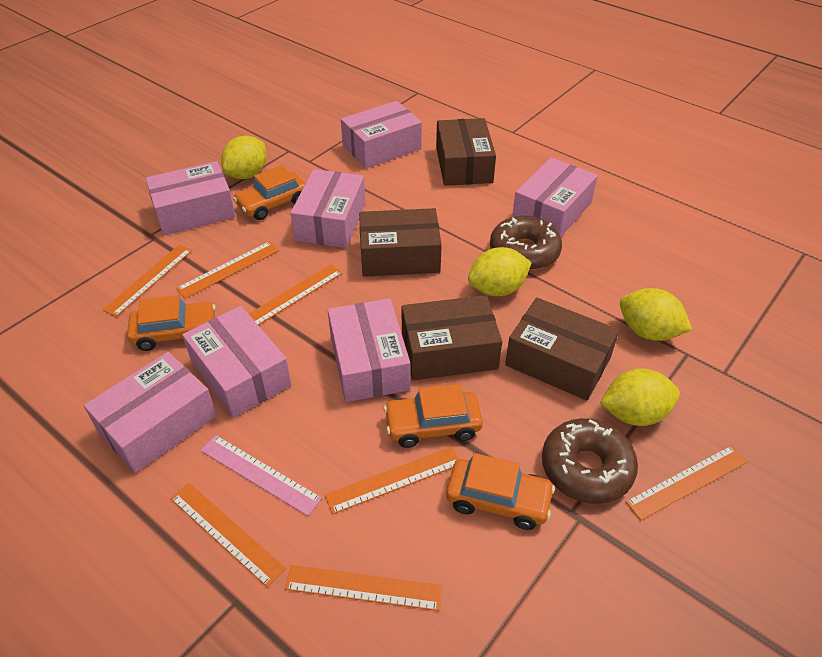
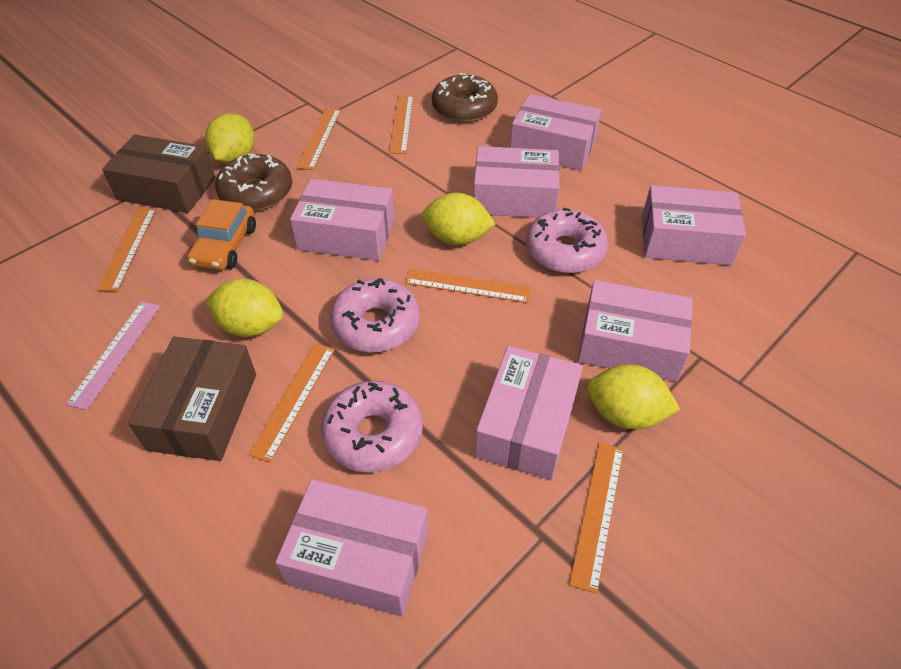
brown box: 4 -> 2
orange car: 4 -> 1
orange ruler: 7 -> 6
pink donut: 0 -> 3

